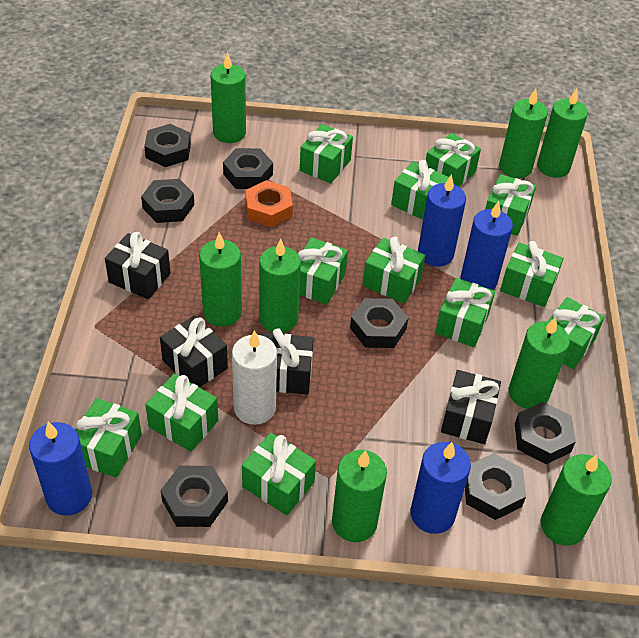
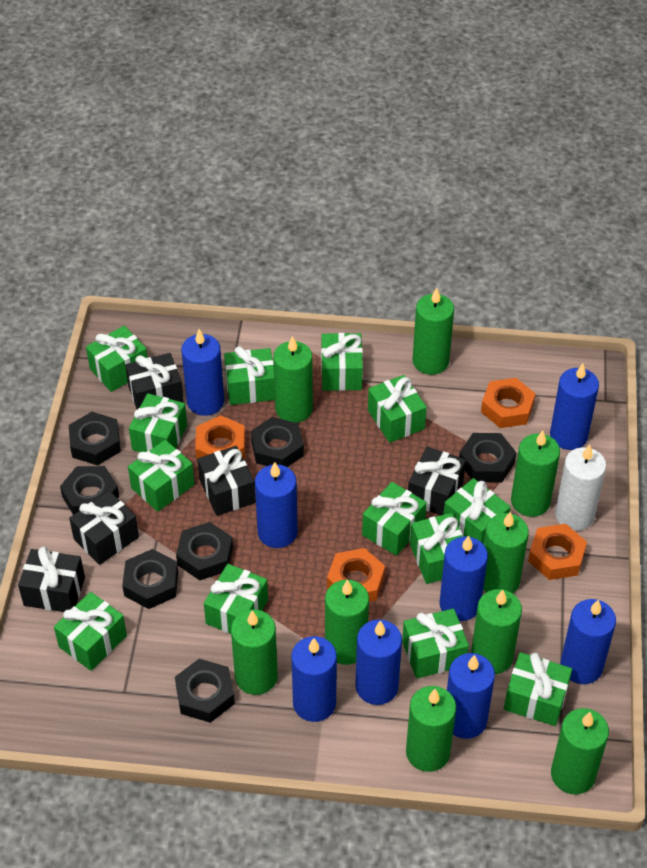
black gift: 4 -> 5
blue candle: 4 -> 8
green candle: 8 -> 9
green gift: 12 -> 13
orange nut: 1 -> 4

